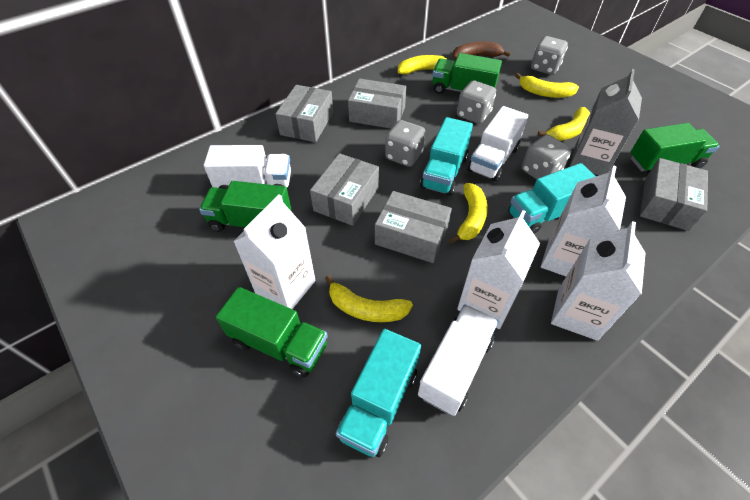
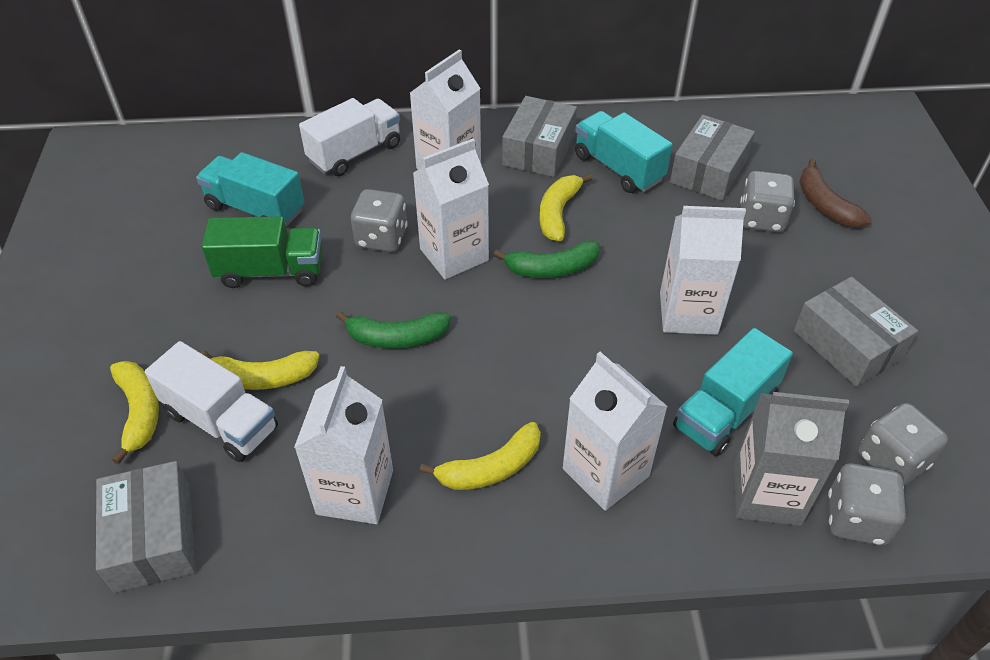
green banana: 0 -> 2
green truck: 4 -> 1
grey box: 5 -> 4
white carton: 4 -> 5
white truck: 3 -> 2
yellow banana: 5 -> 4

